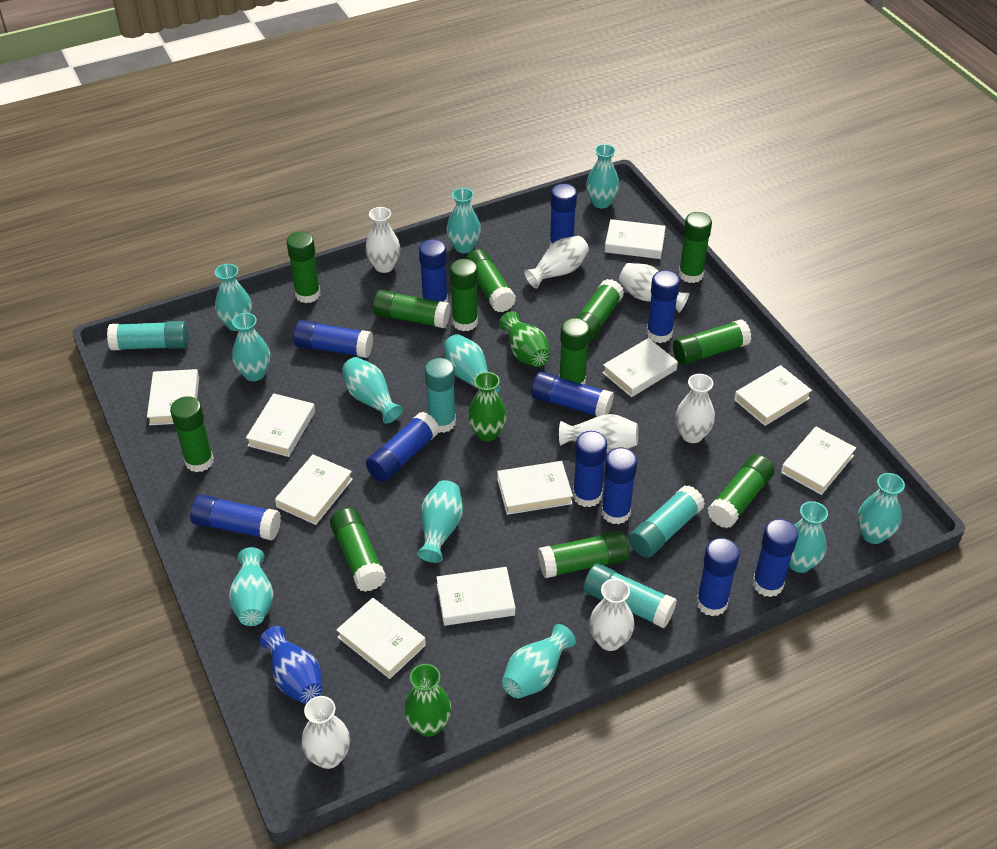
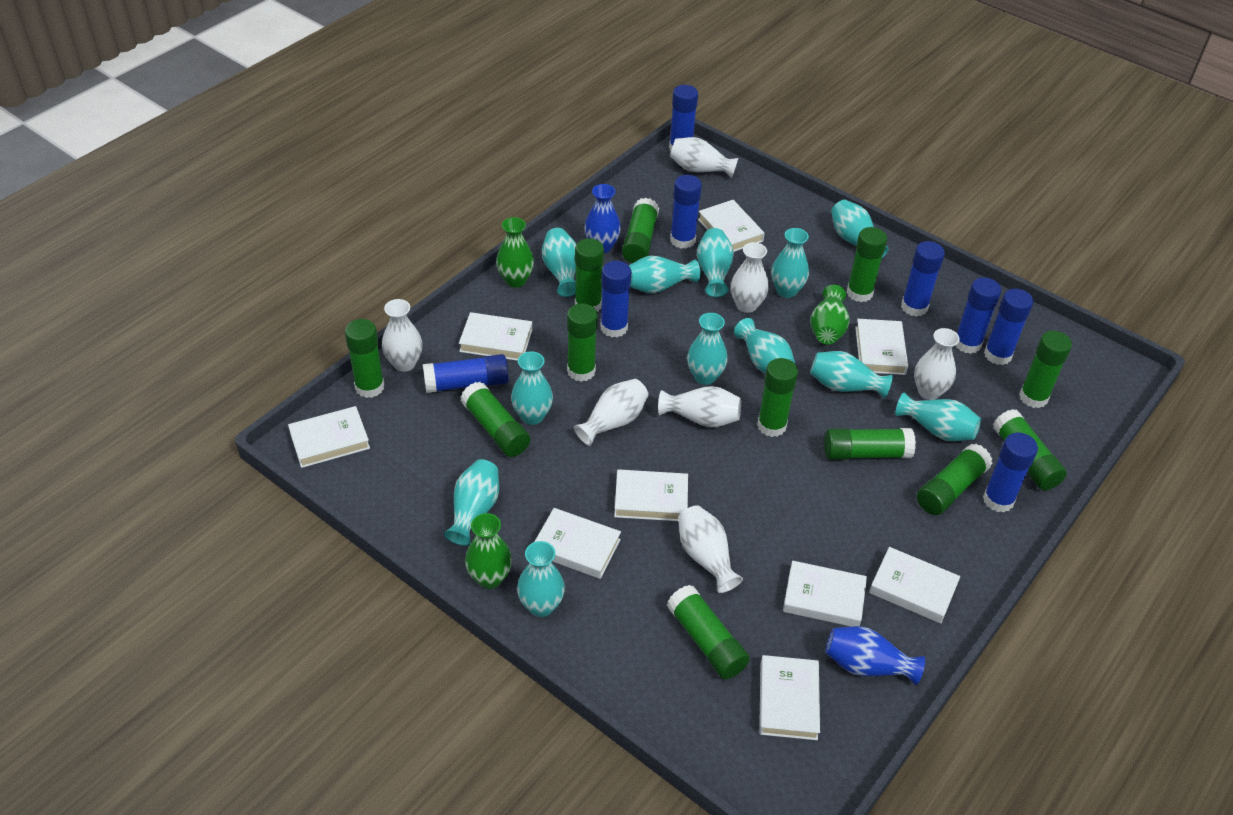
blue glue stick: 11 -> 8
blue vase: 1 -> 2
turquoise glue stick: 4 -> 0
turquoise vase: 11 -> 12
white book: 10 -> 9

